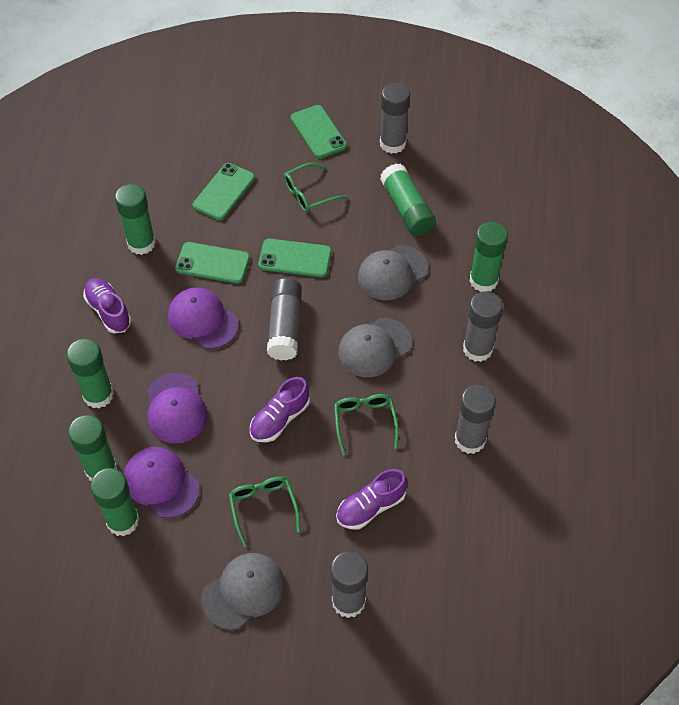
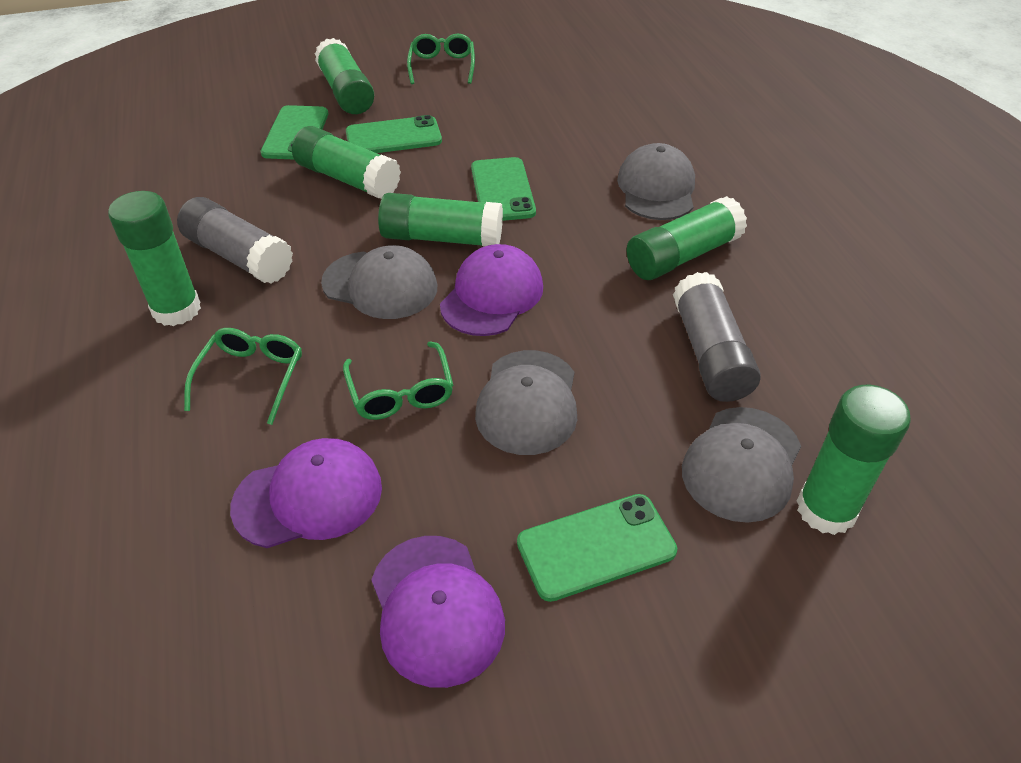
grey cap: 3 -> 4
grey glue stick: 5 -> 2
purple shoe: 3 -> 0

